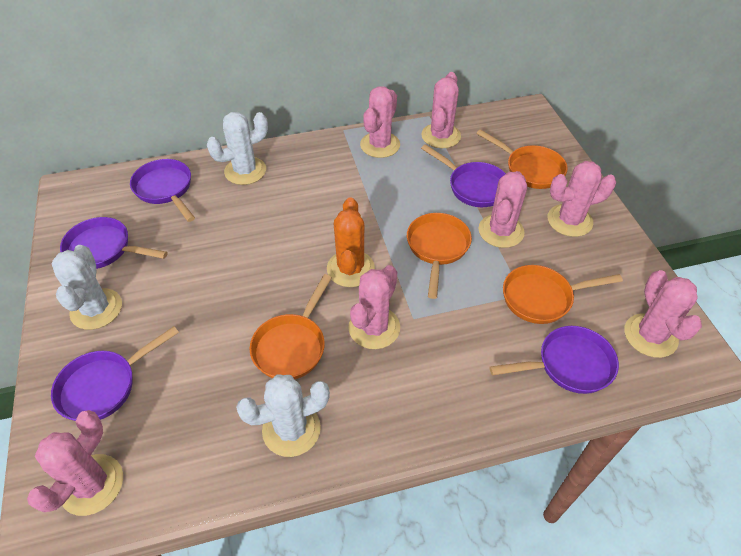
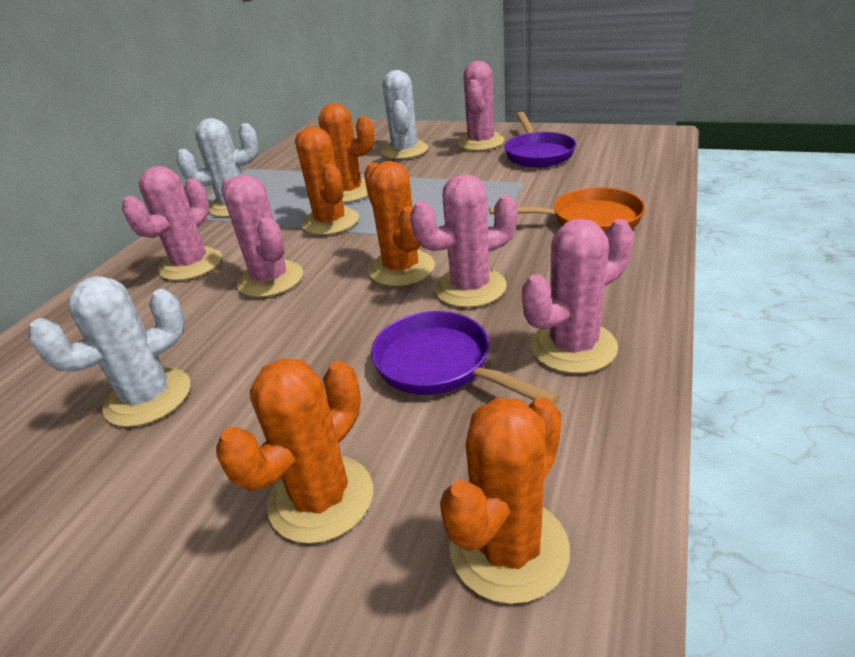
orange cactus: 1 -> 5
orange pan: 4 -> 1
pink cactus: 7 -> 5
purple pan: 5 -> 2

